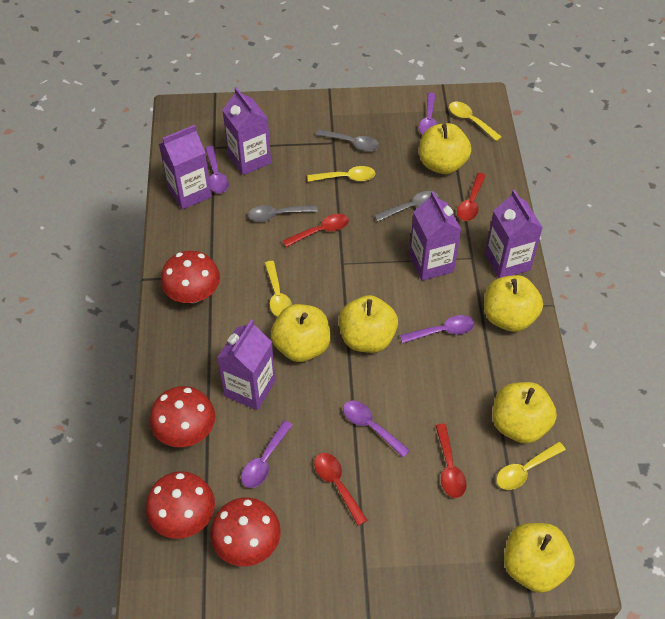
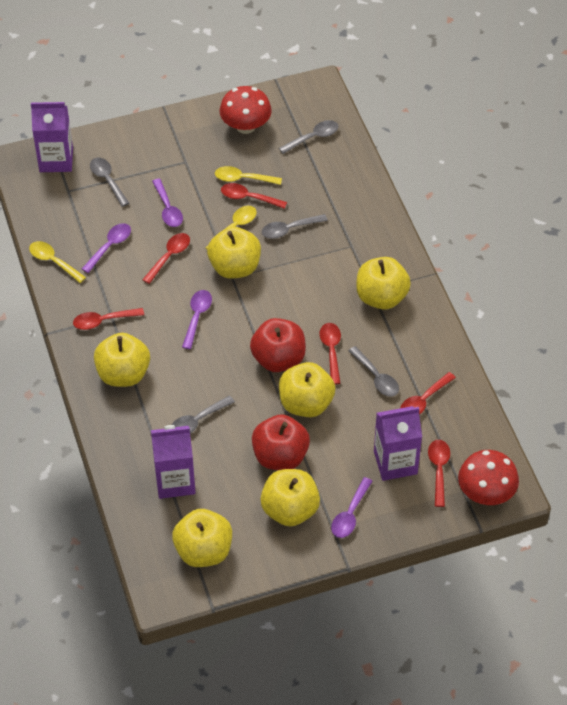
grey spoon: 3 -> 5
purple carton: 5 -> 3
purple spoon: 5 -> 4
red apple: 0 -> 2
red mushroom: 4 -> 2
red spoon: 4 -> 6
yellow spoon: 4 -> 3

